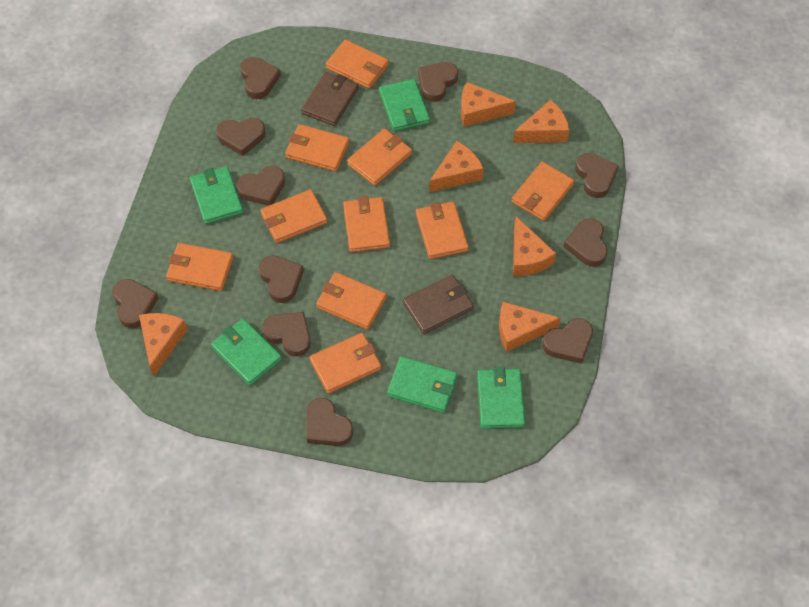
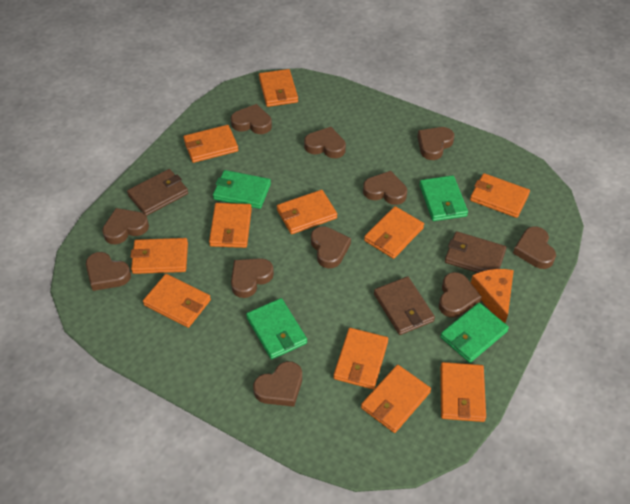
brown wallet: 2 -> 3
green wallet: 5 -> 4
orange cheese: 6 -> 1
orange wallet: 10 -> 11

